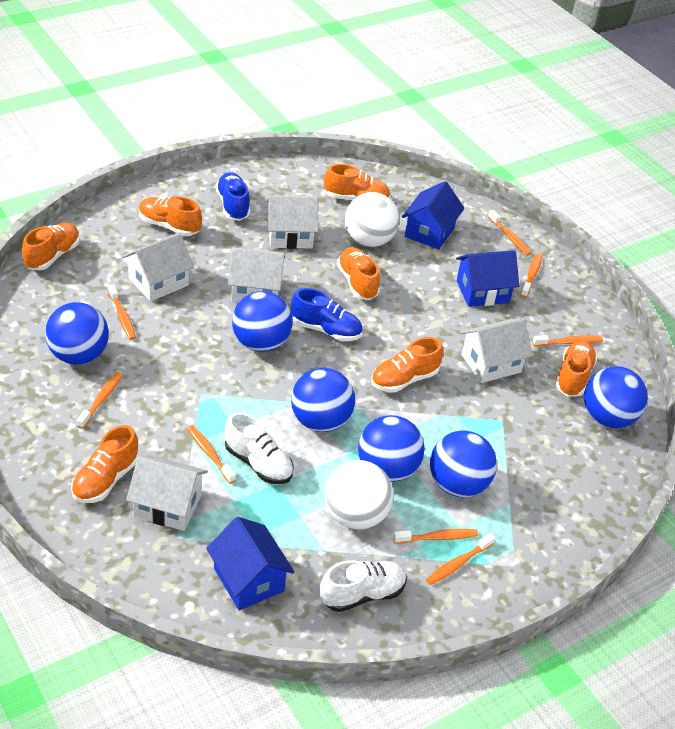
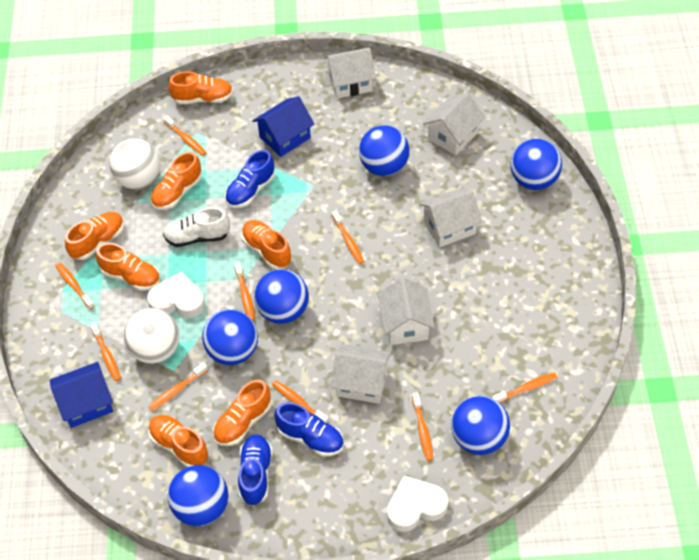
blue house: 3 -> 2
blue shoe: 2 -> 3
orange toothbrush: 8 -> 9
white heart: 0 -> 2
white shoe: 2 -> 1

